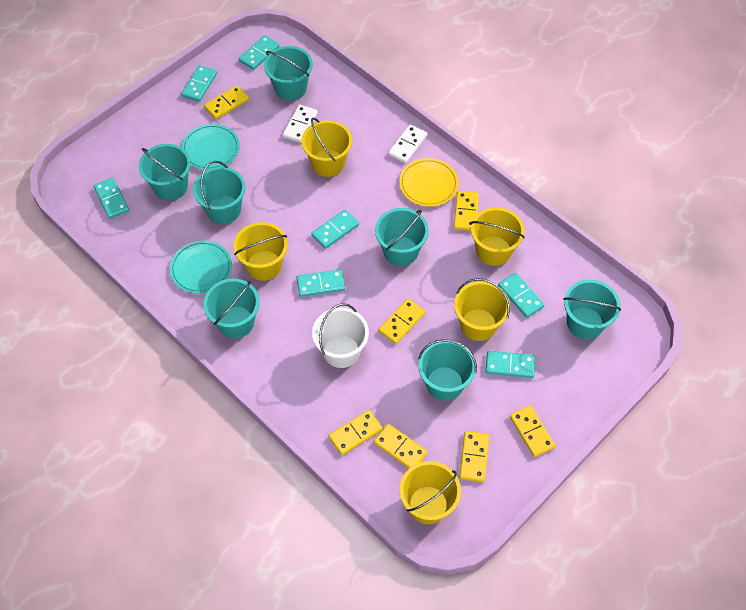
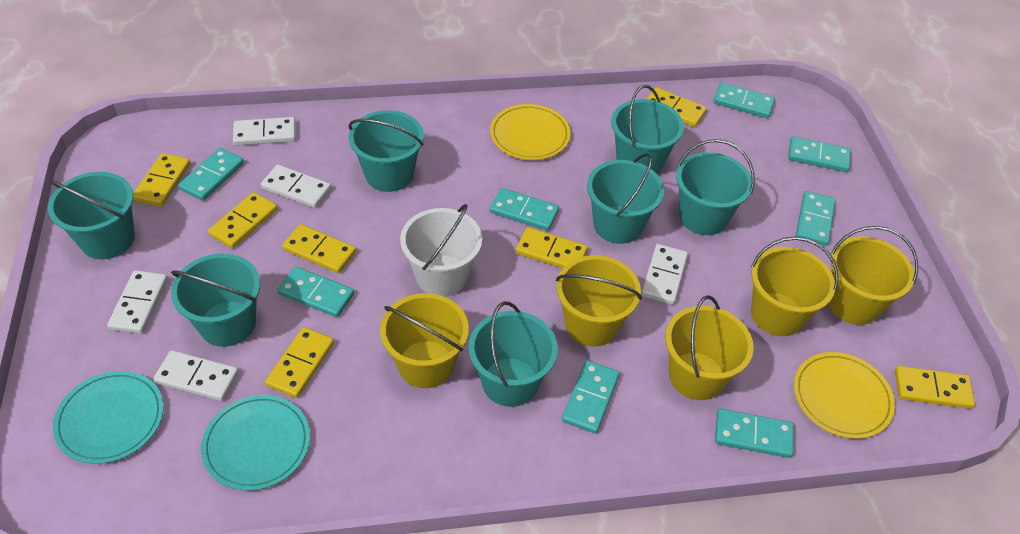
turquoise domino: 7 -> 8
white domino: 2 -> 5
yellow plate: 1 -> 2

